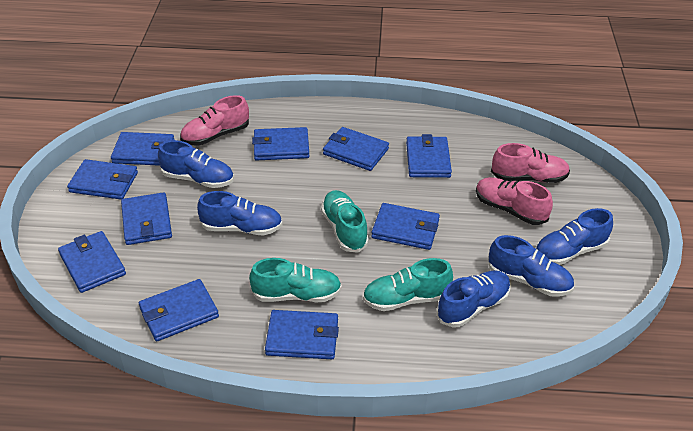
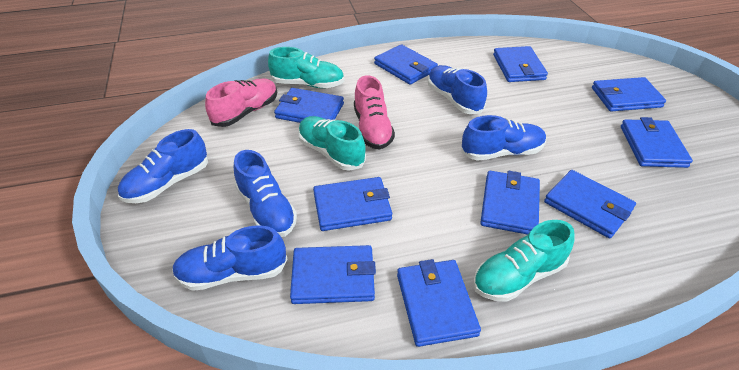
pink shoe: 3 -> 2

